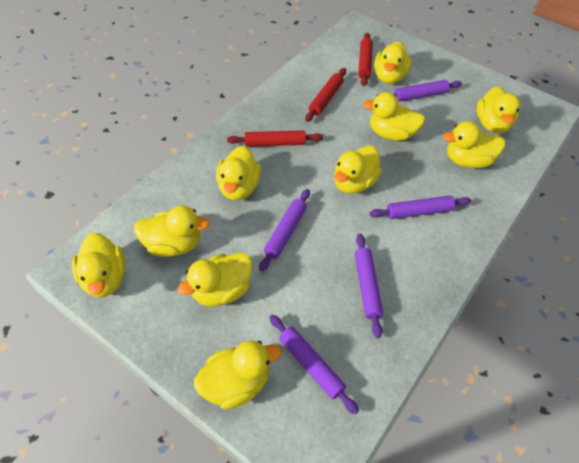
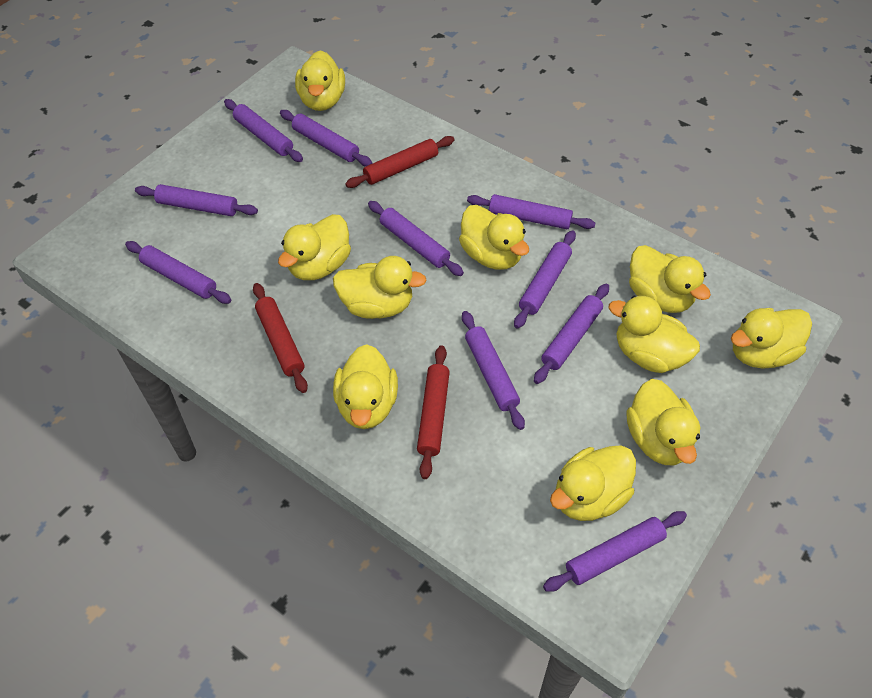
purple rolling pin: 5 -> 10

